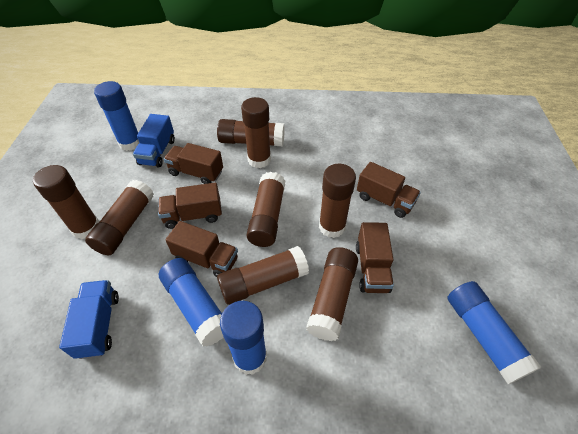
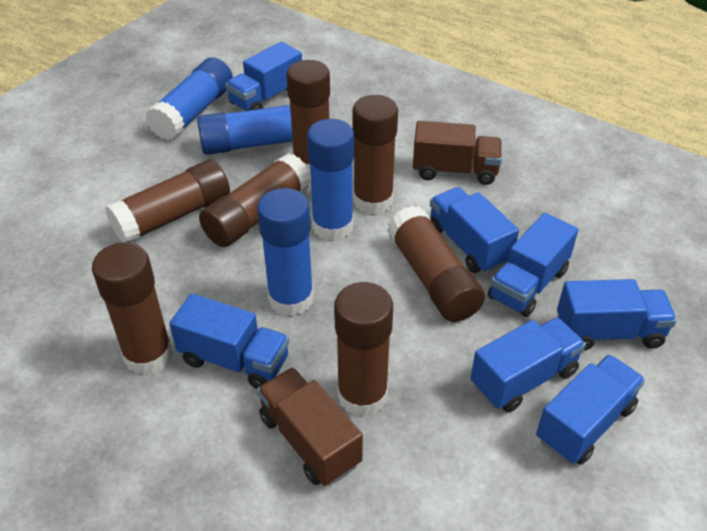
blue truck: 2 -> 7
brown glue stick: 8 -> 7
brown truck: 5 -> 2

